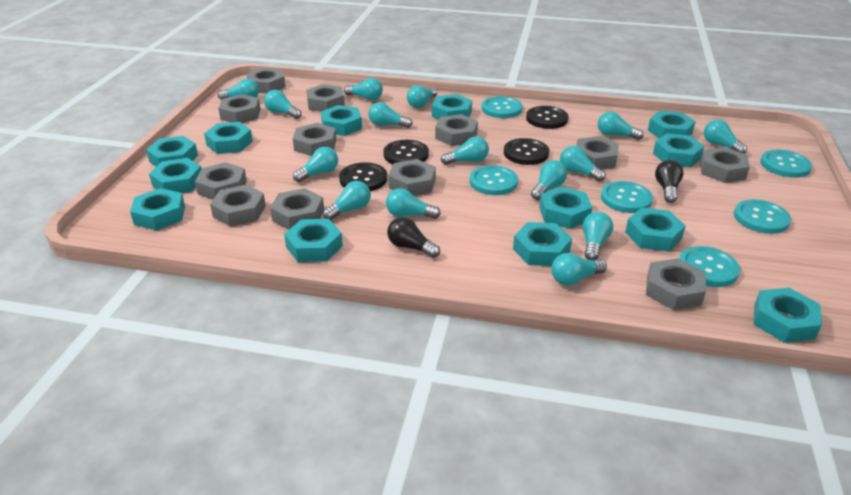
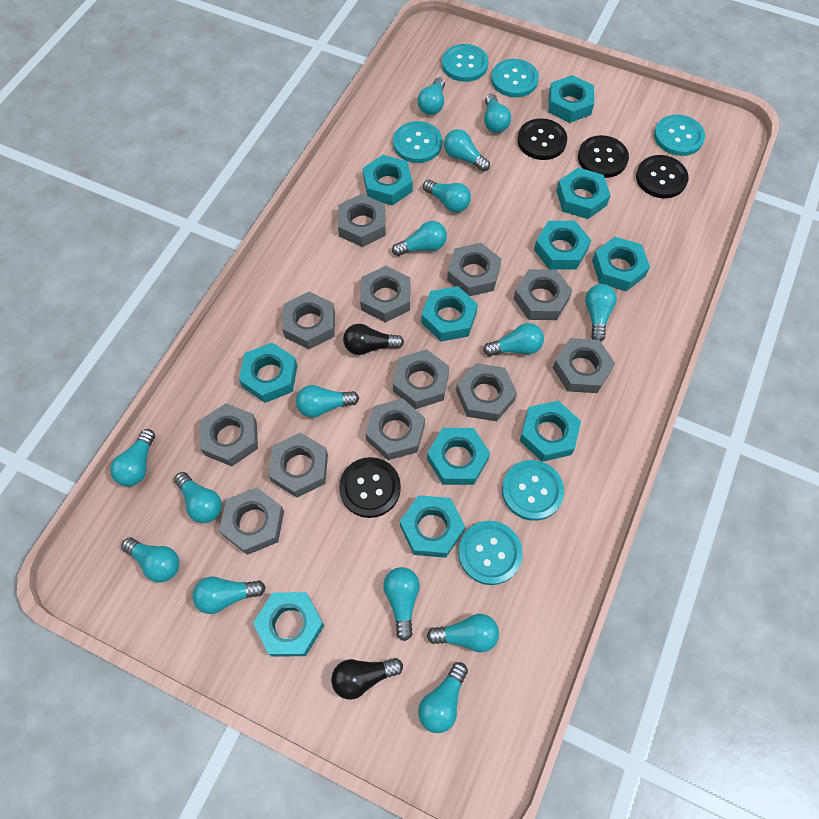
turquoise nut: 13 -> 11

